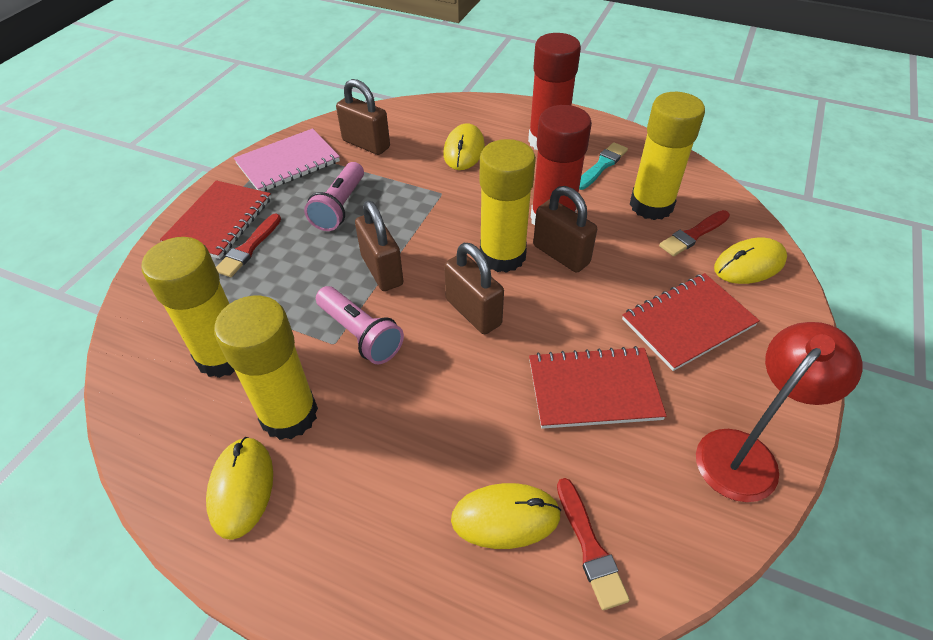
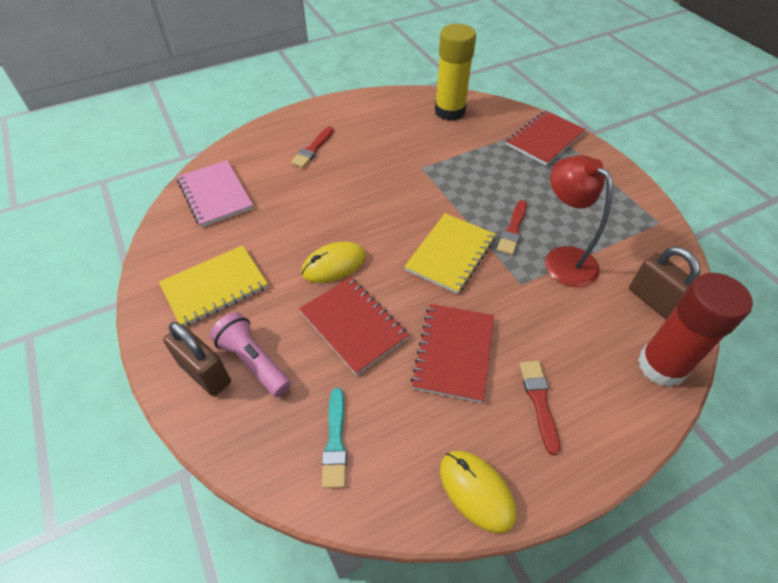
brown padlock: 4 -> 2
pink flashlight: 2 -> 1
red glue stick: 2 -> 1
yellow glue stick: 4 -> 1
yellow mouse: 4 -> 2
yellow notebook: 0 -> 2

